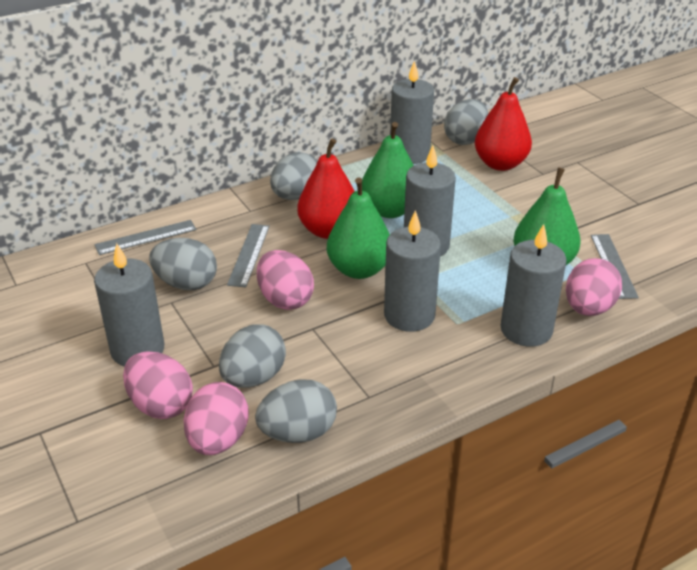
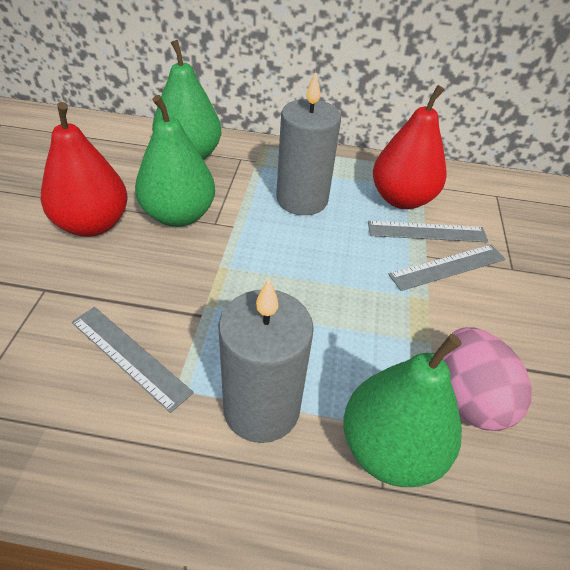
grey candle: 5 -> 2
grey egg: 5 -> 0
pink egg: 4 -> 1

